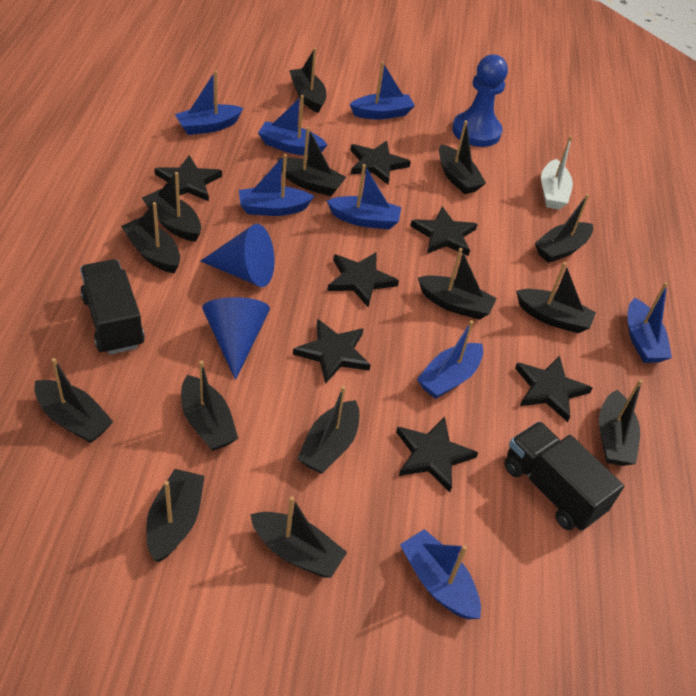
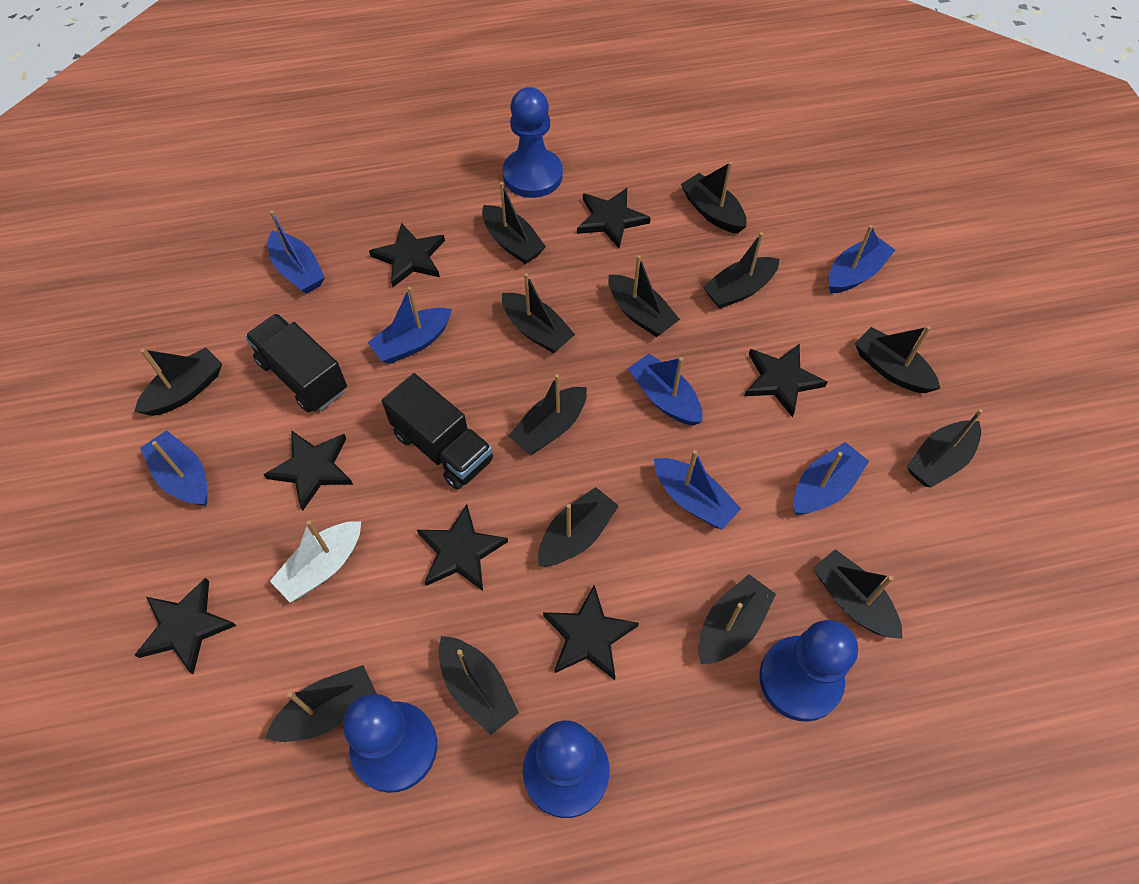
blue boat: 8 -> 7
blue cone: 2 -> 0
blue pawn: 1 -> 4

